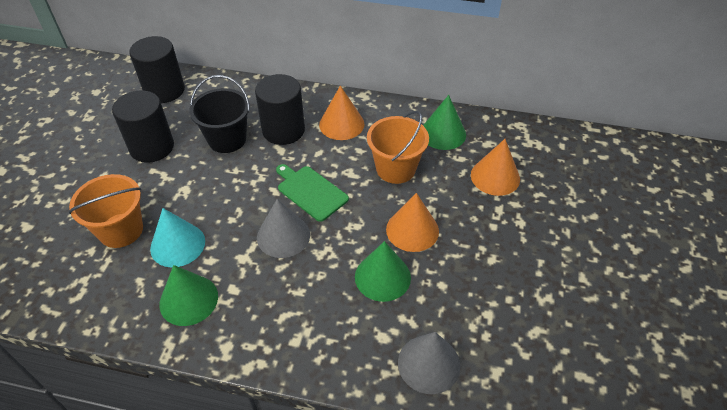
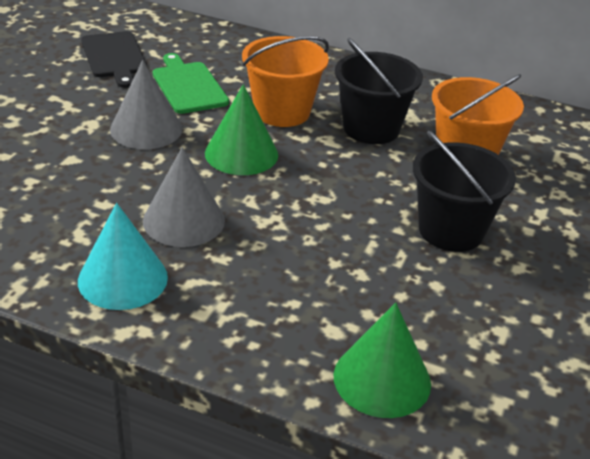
black bucket: 1 -> 2
black cutting board: 0 -> 1
black cylinder: 3 -> 0
green cone: 3 -> 2
orange cone: 3 -> 0

